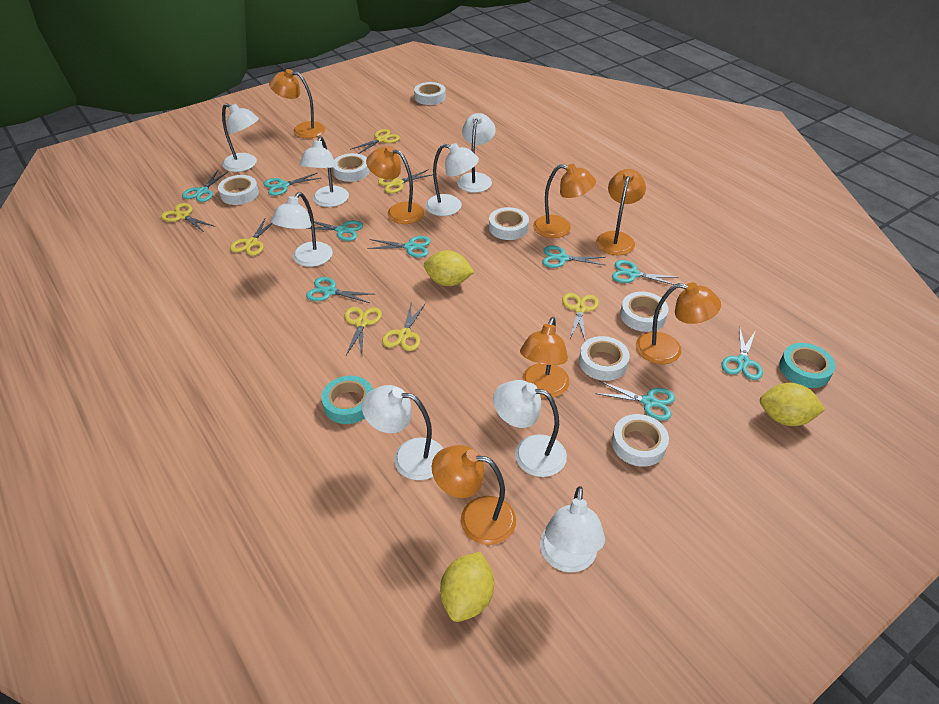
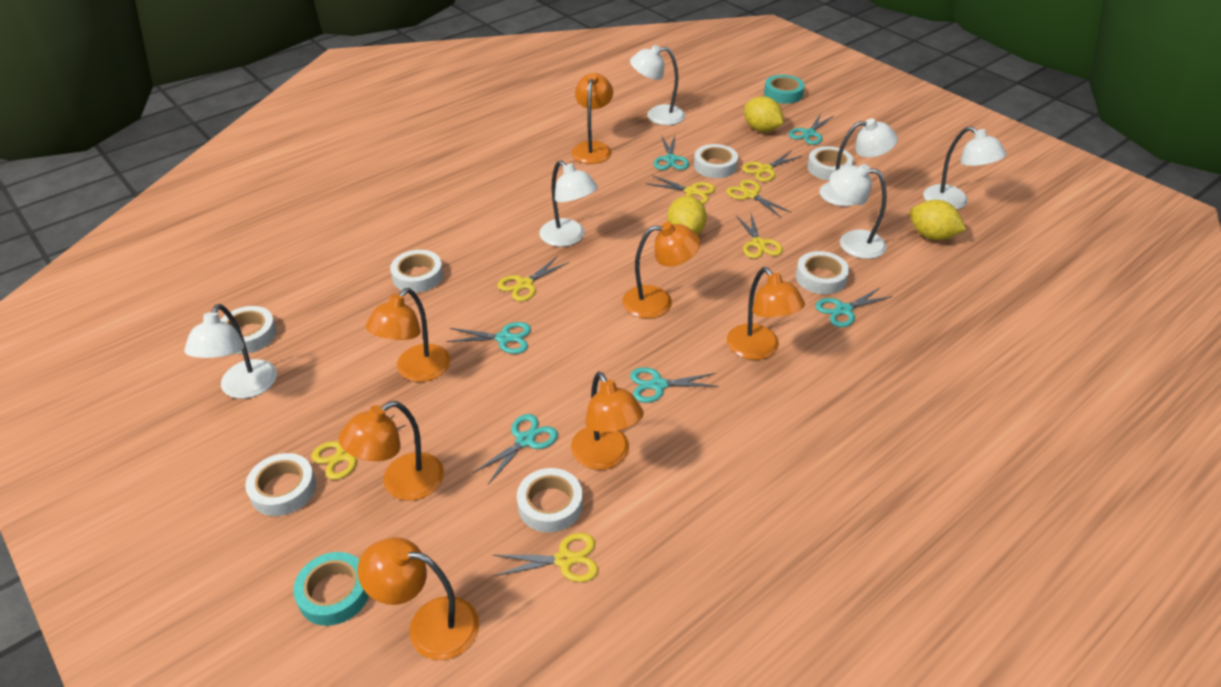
turquoise scissors: 9 -> 6
white lamp: 8 -> 6

